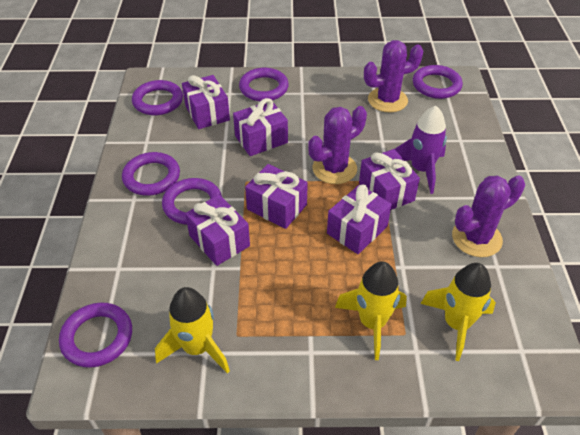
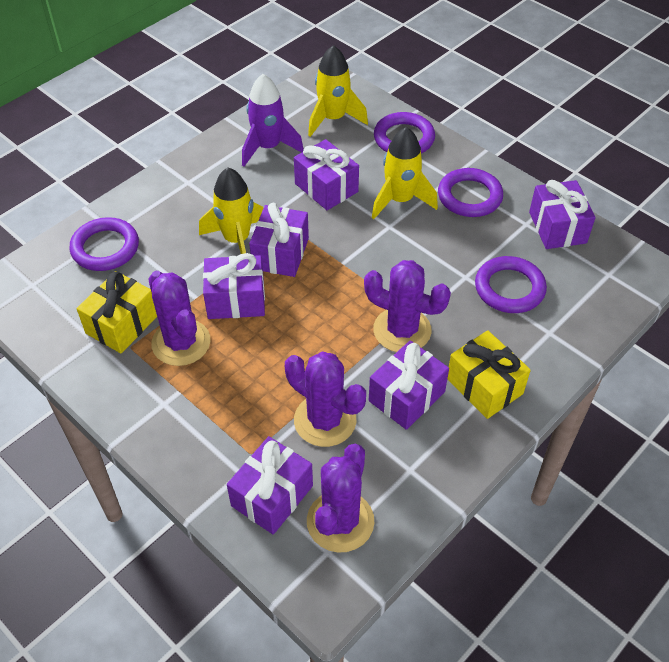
purple cactus: 3 -> 4
purple ring: 6 -> 4
yellow gift: 0 -> 2

